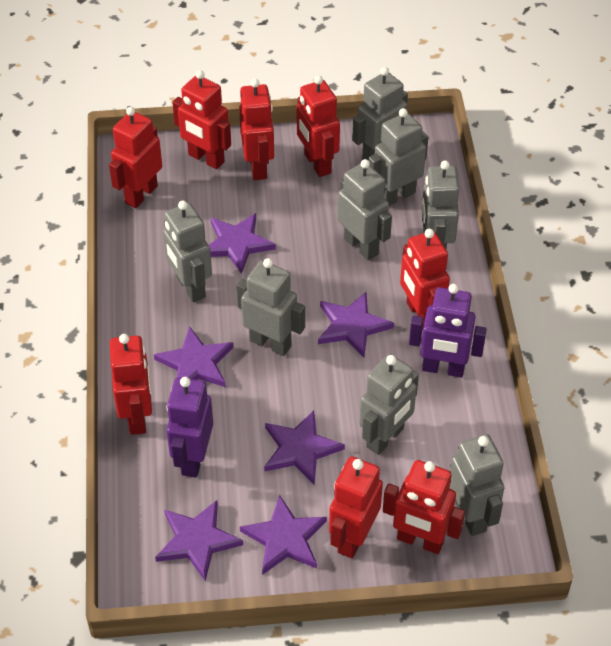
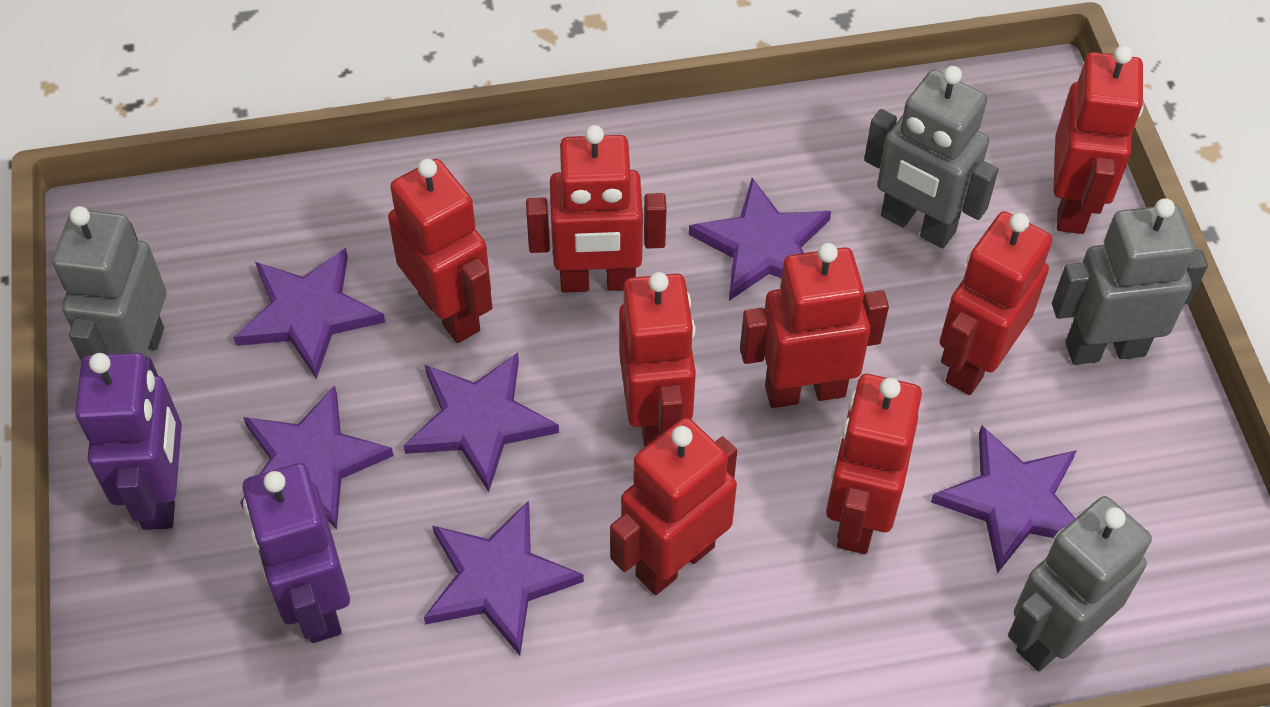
grey robot: 8 -> 4

